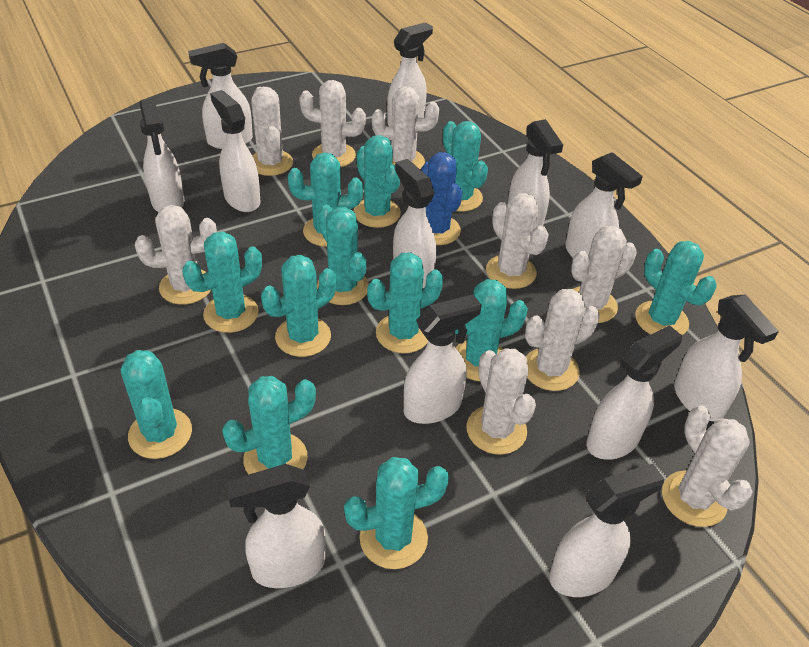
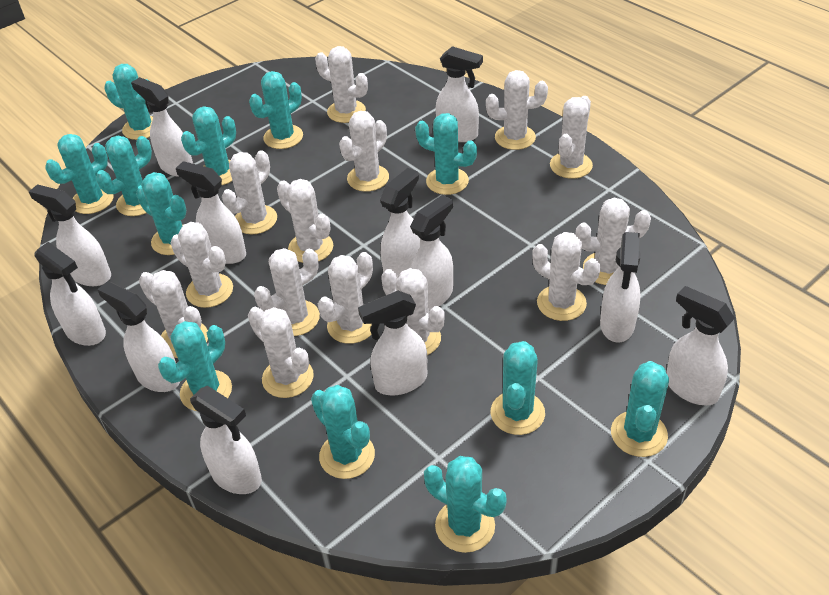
blue cactus: 1 -> 0
white cactus: 9 -> 14

